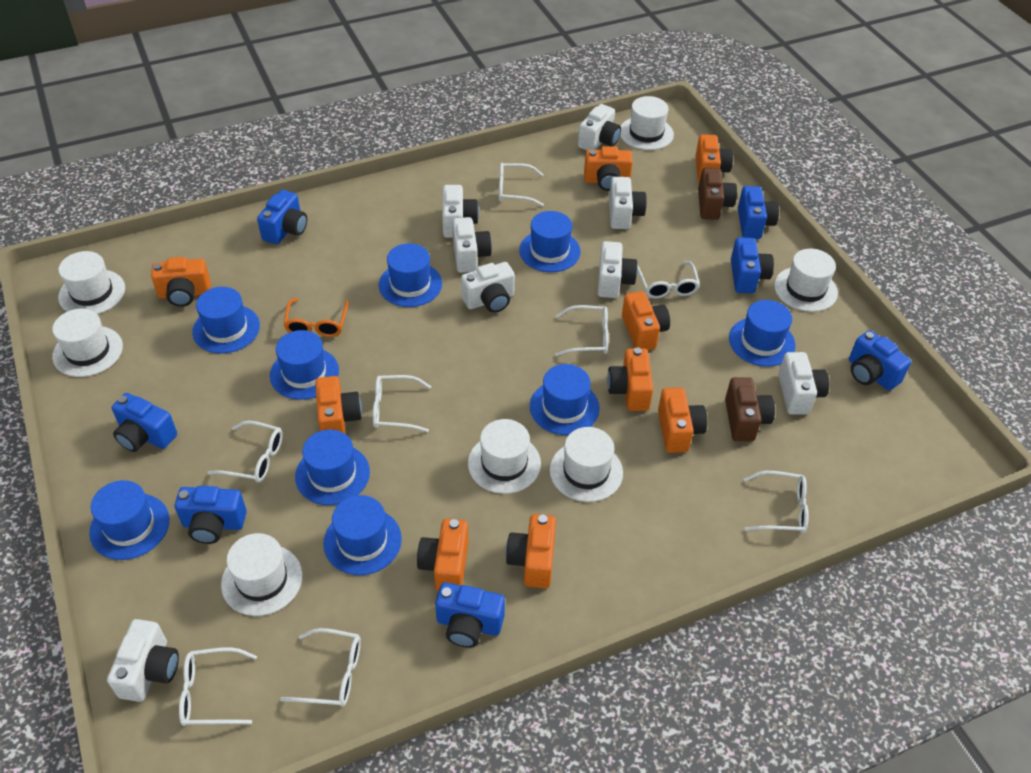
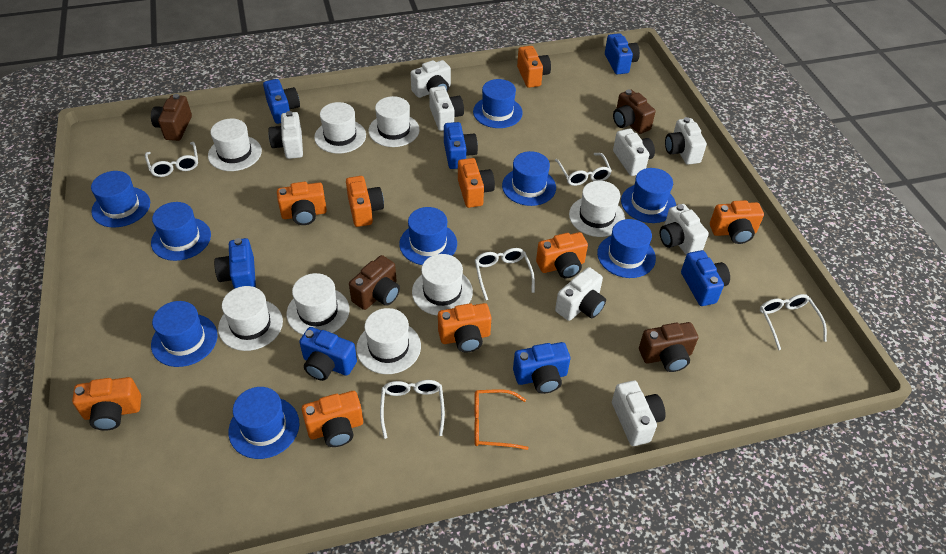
brown camera: 2 -> 4
white glasses: 8 -> 5
white hat: 7 -> 8

